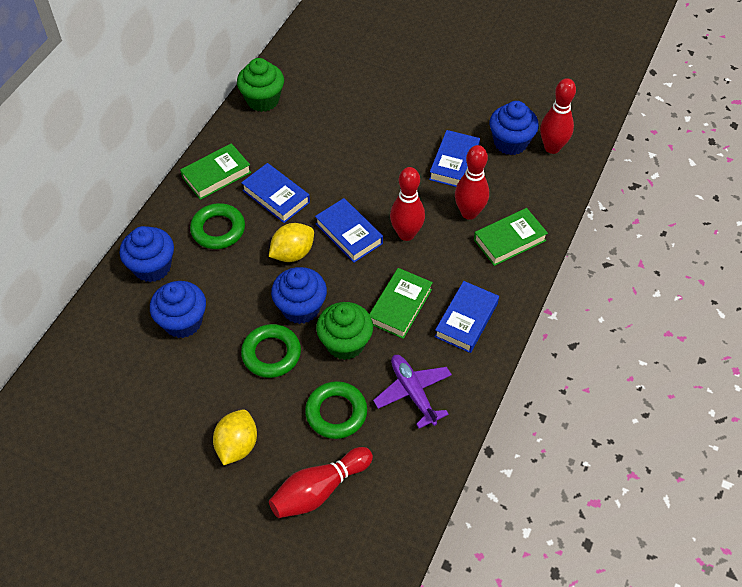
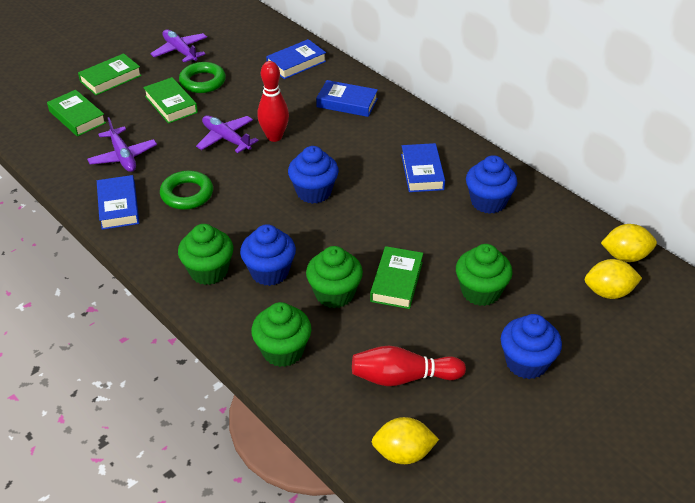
green book: 3 -> 4
green cupcake: 2 -> 4
green ring: 3 -> 2
purple plane: 1 -> 3
red bowling pin: 4 -> 2
yellow lemon: 2 -> 3

